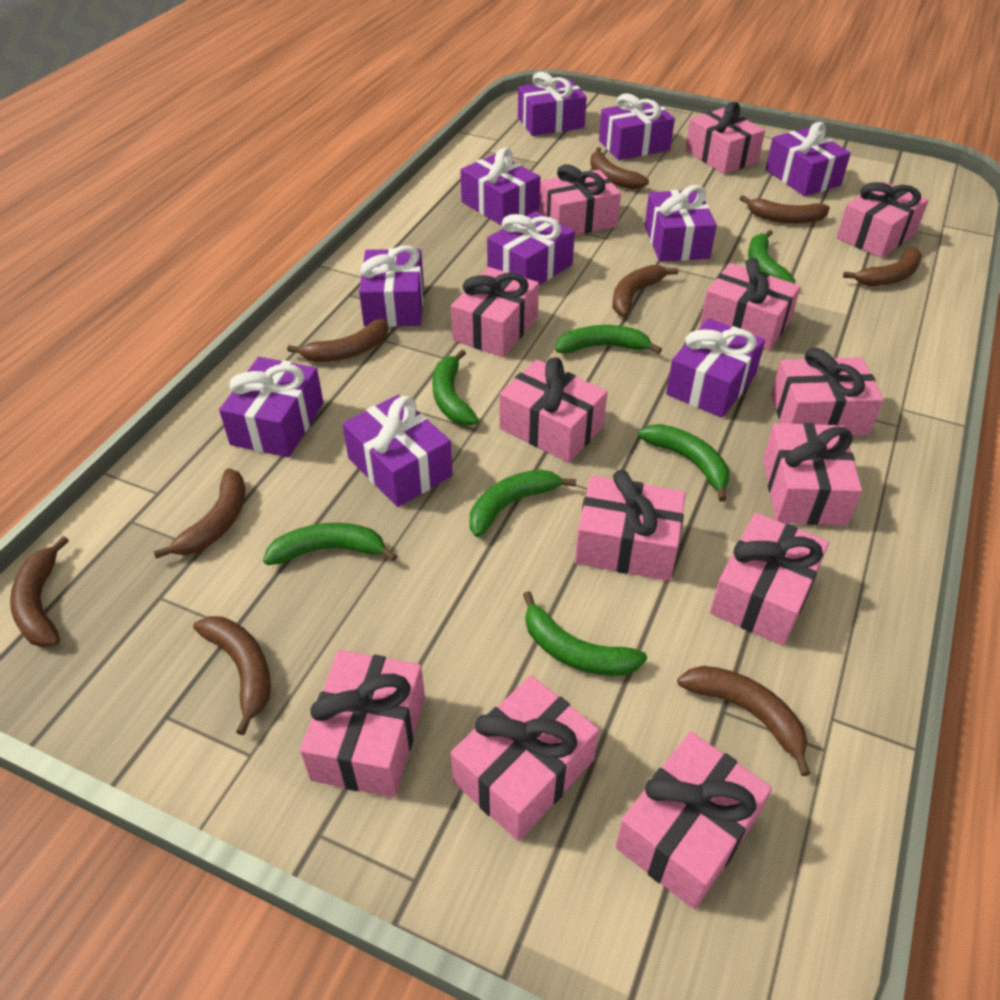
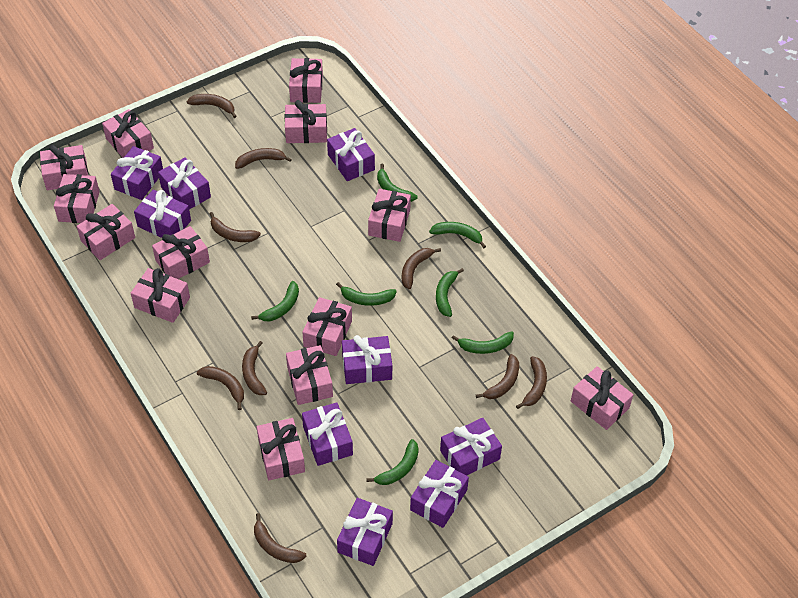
purple gift: 10 -> 9

